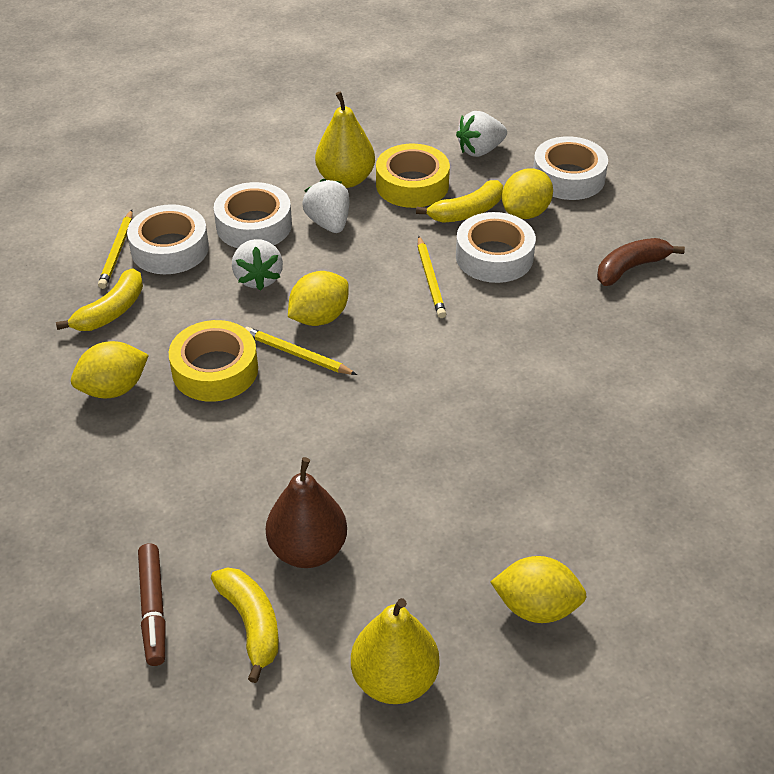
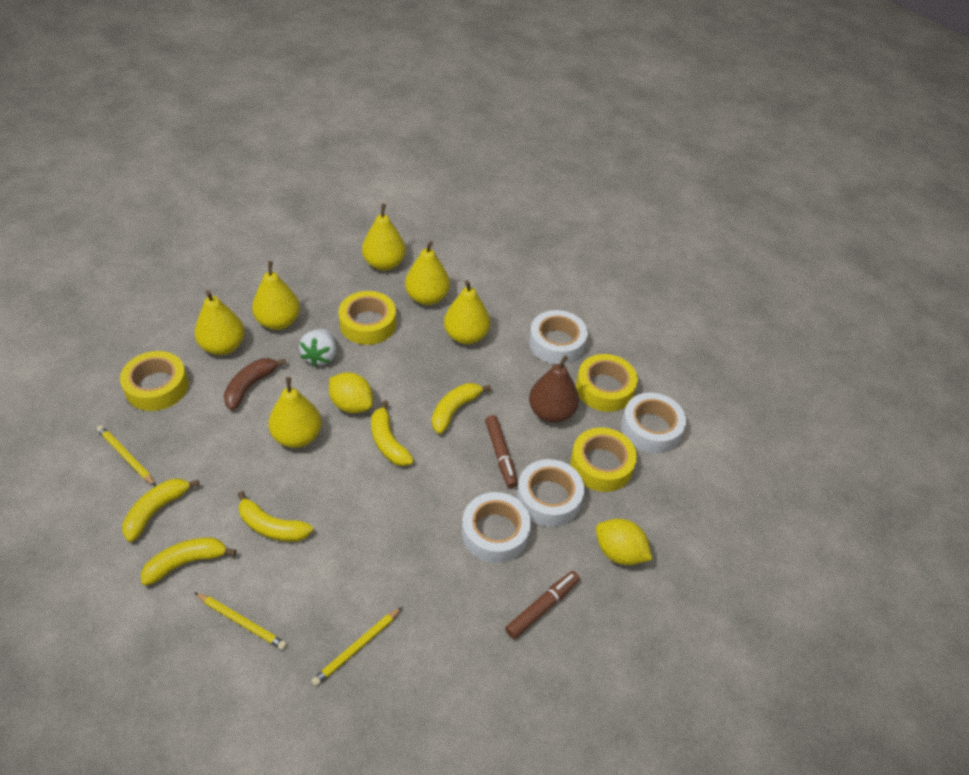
brown marker: 1 -> 2
white strawberry: 3 -> 1
yellow banana: 3 -> 5
yellow lemon: 4 -> 2
yellow pear: 2 -> 6
yellow tape: 2 -> 4

